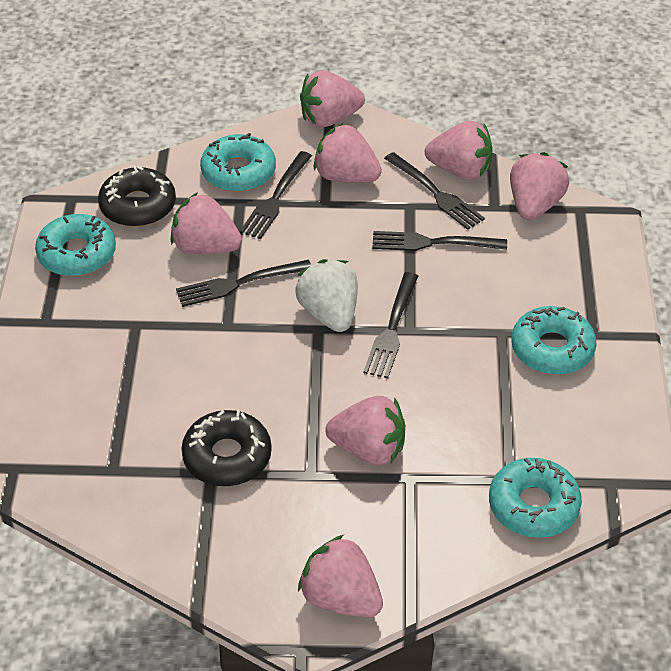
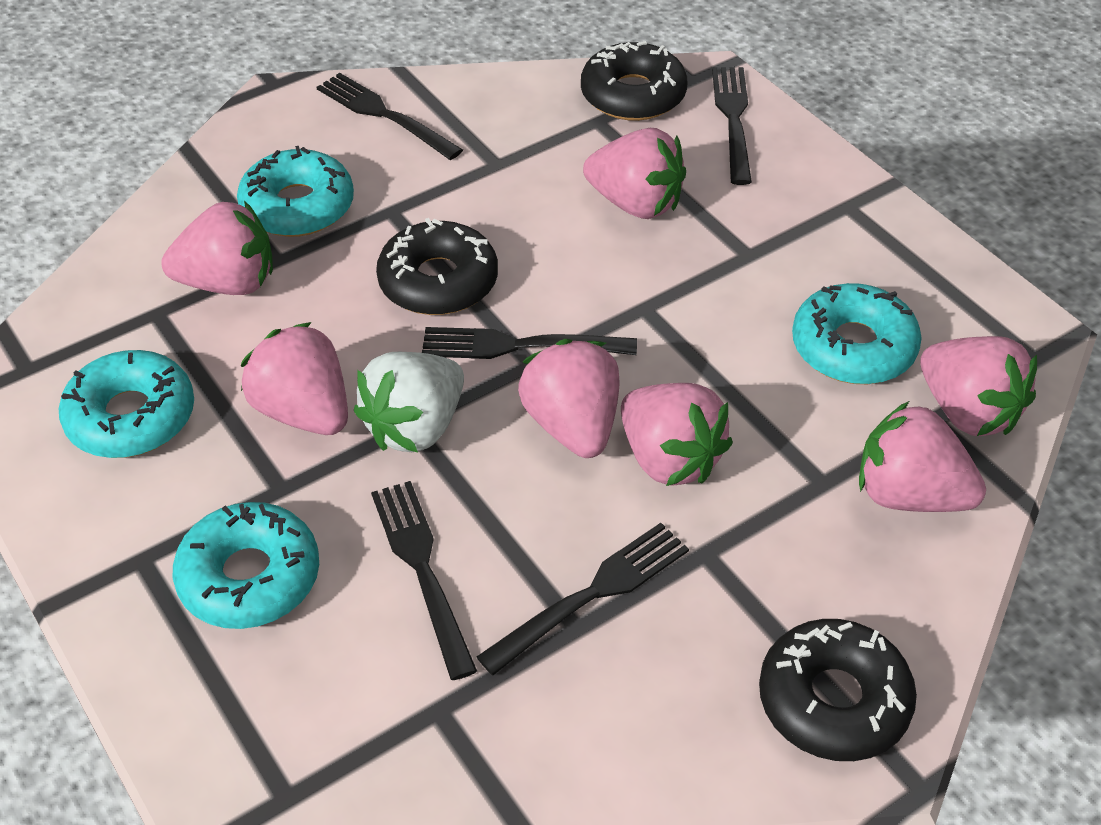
black donut: 2 -> 3

